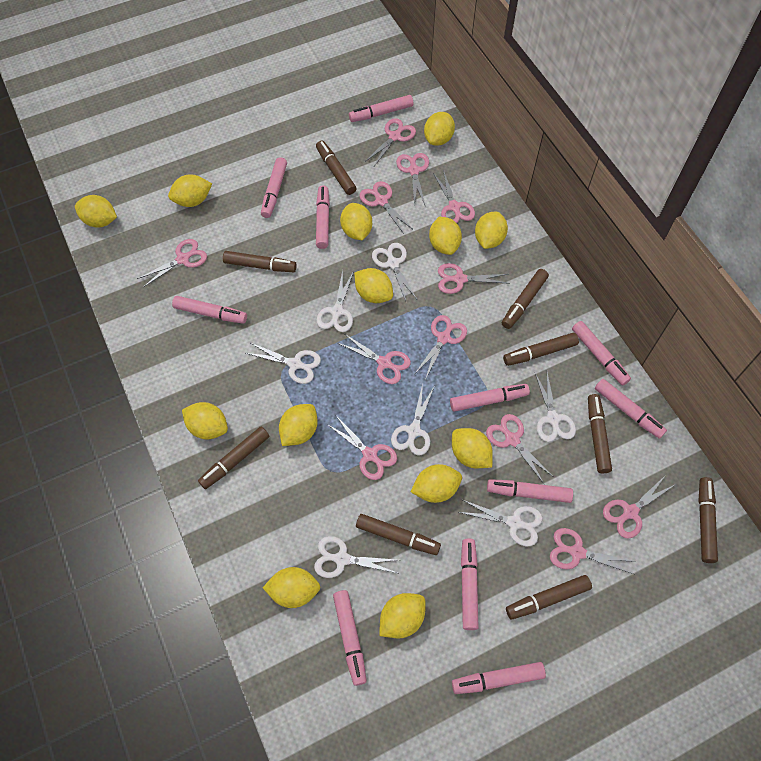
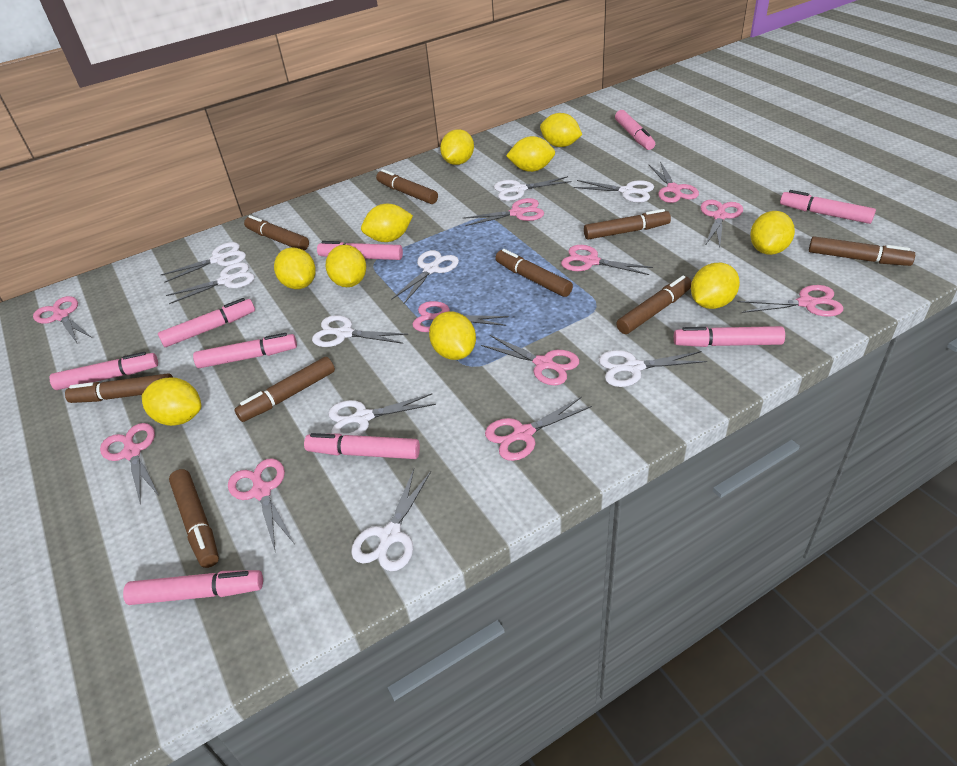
pink marker: 11 -> 9
pink scissors: 12 -> 11
white scissors: 7 -> 9
yellow lemon: 13 -> 10

